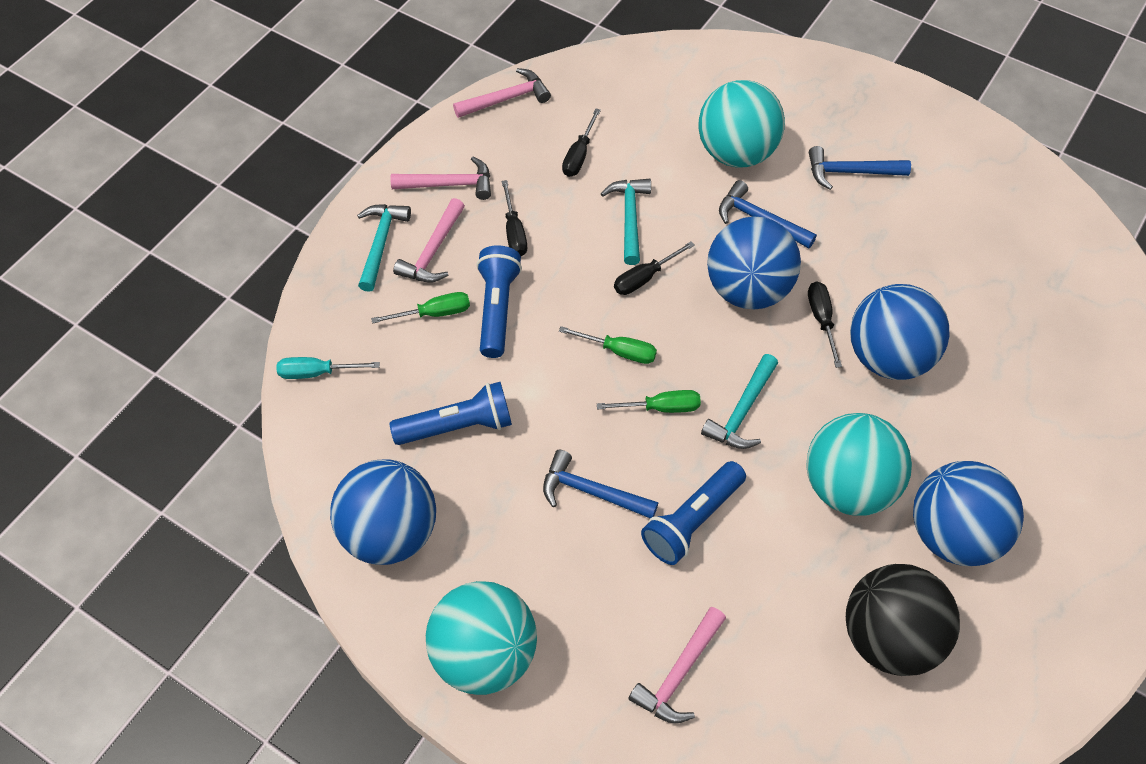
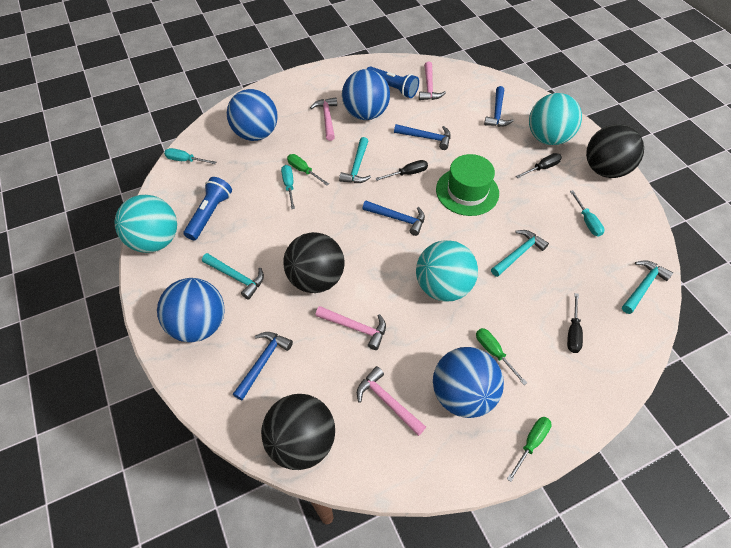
black ball: 1 -> 3
black screwdriver: 4 -> 3
blue flashlight: 3 -> 2
blue hammer: 3 -> 4
green hat: 0 -> 1
turquoise hammer: 3 -> 4
turquoise screwdriver: 1 -> 3

